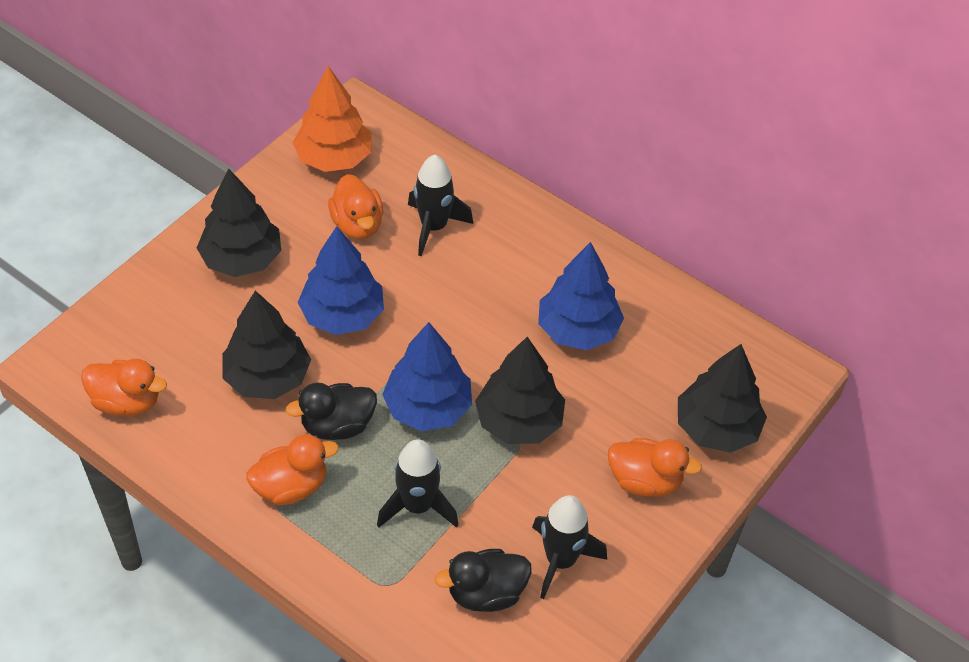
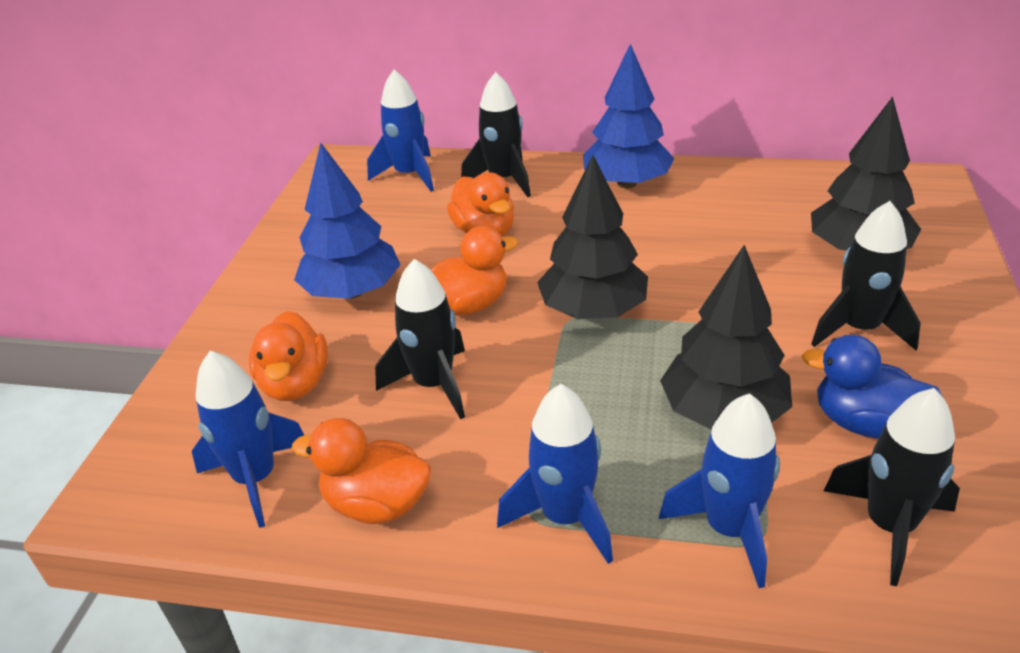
black duck: 2 -> 0
black rocket: 3 -> 4
black tree: 4 -> 3
blue duck: 0 -> 1
blue rocket: 0 -> 4
blue tree: 3 -> 2
orange tree: 1 -> 0

